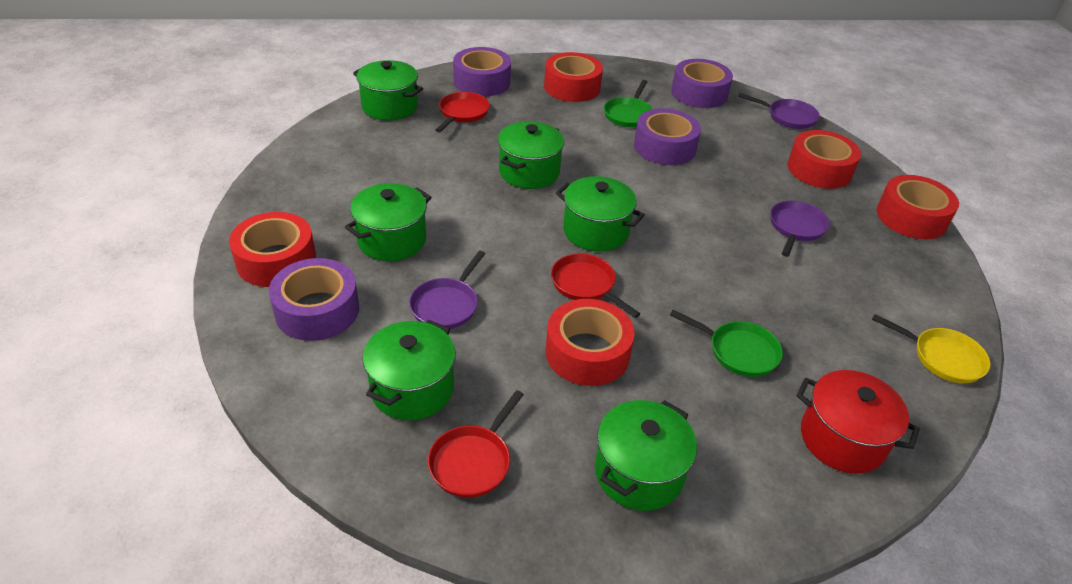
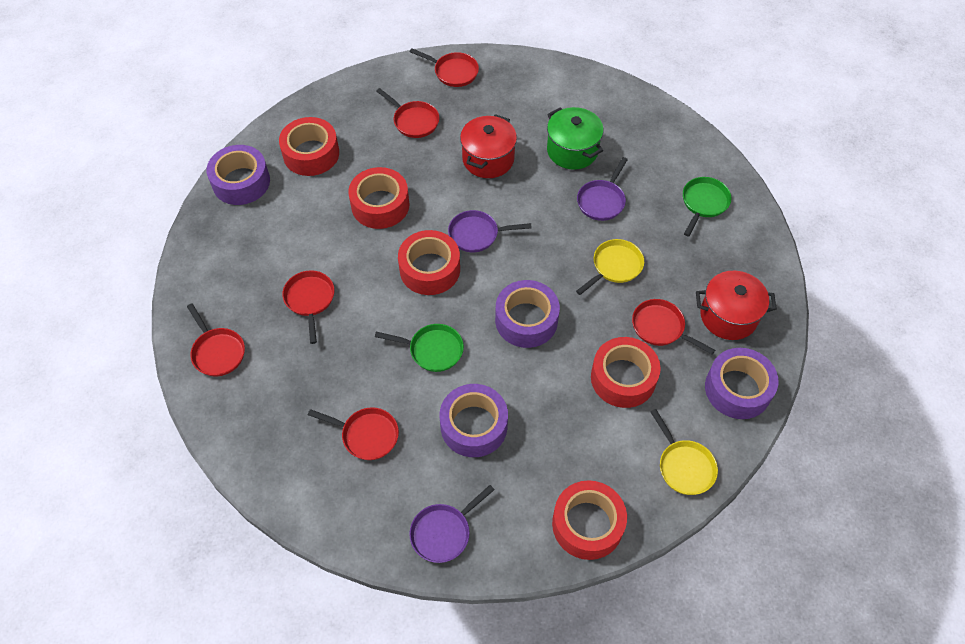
green pot: 6 -> 1
red pan: 3 -> 6
red pot: 1 -> 2
yellow pan: 1 -> 2

